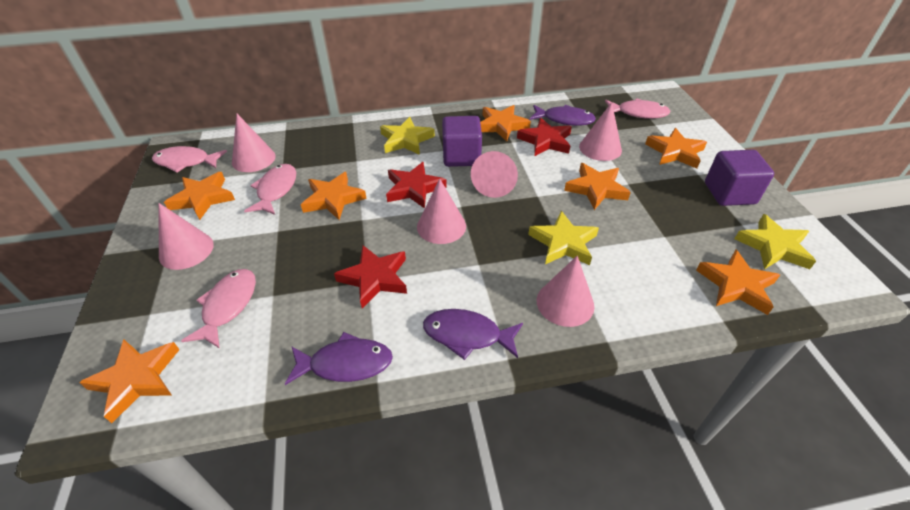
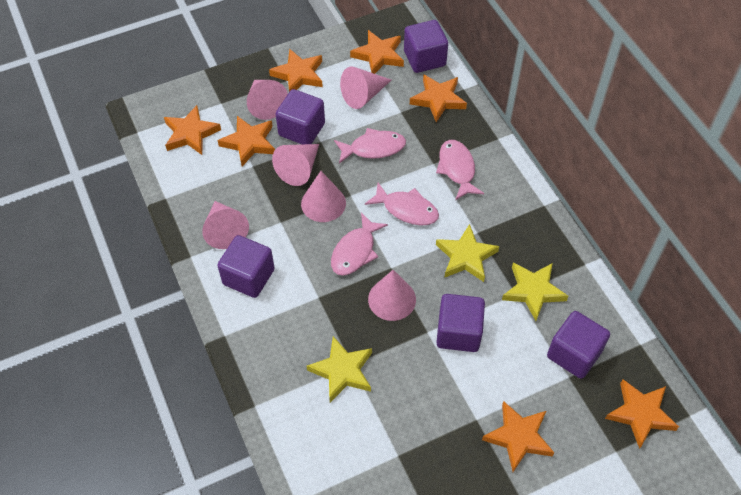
purple cube: 2 -> 5
purple fish: 3 -> 0
red star: 3 -> 0

